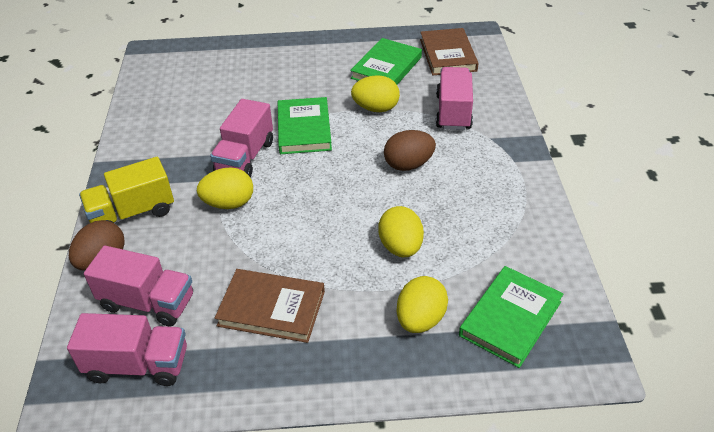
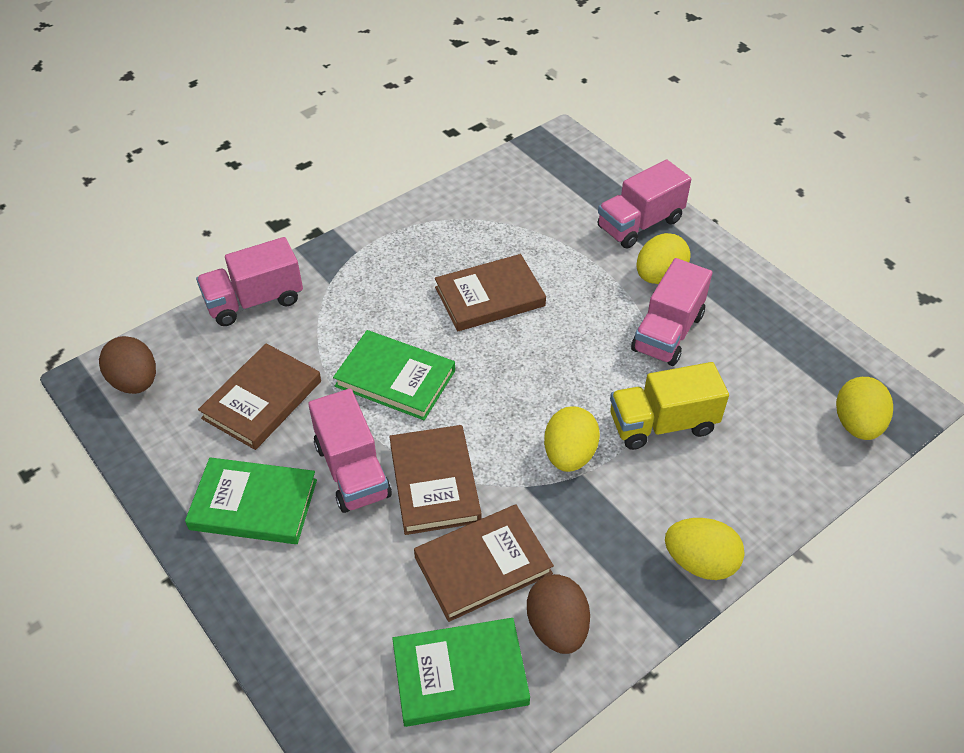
brown book: 2 -> 4

